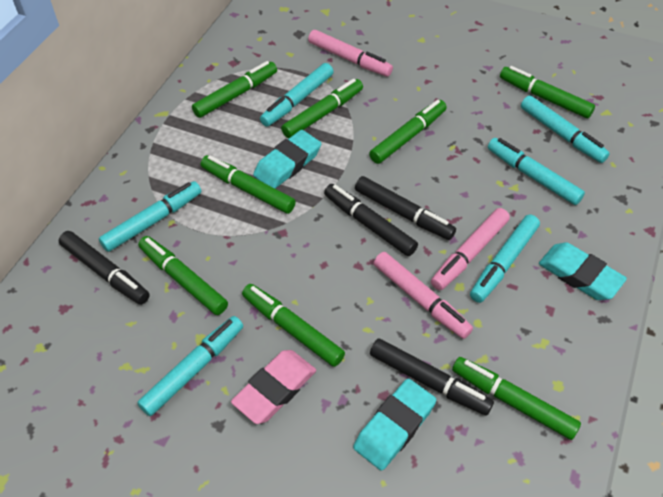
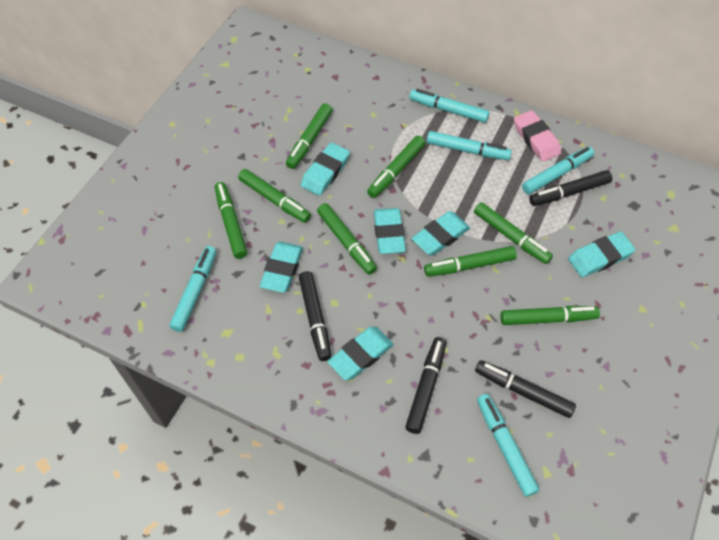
pink marker: 3 -> 0
turquoise eraser: 3 -> 6
turquoise marker: 6 -> 5

